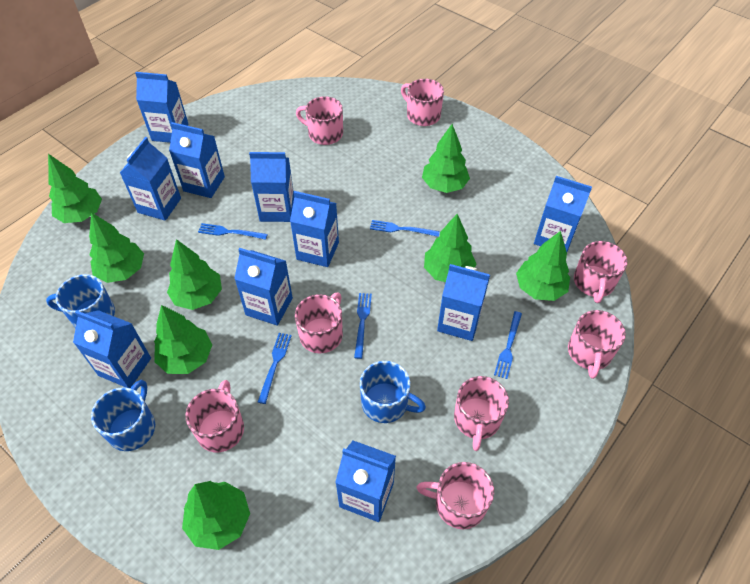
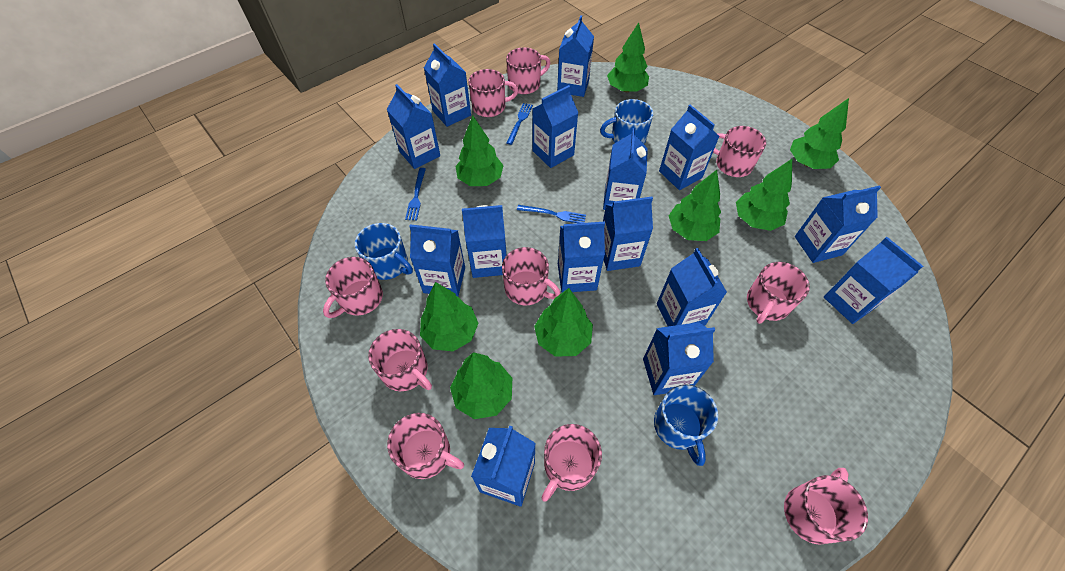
blue carton: 10 -> 15
blue fork: 5 -> 3
pink mug: 8 -> 10

